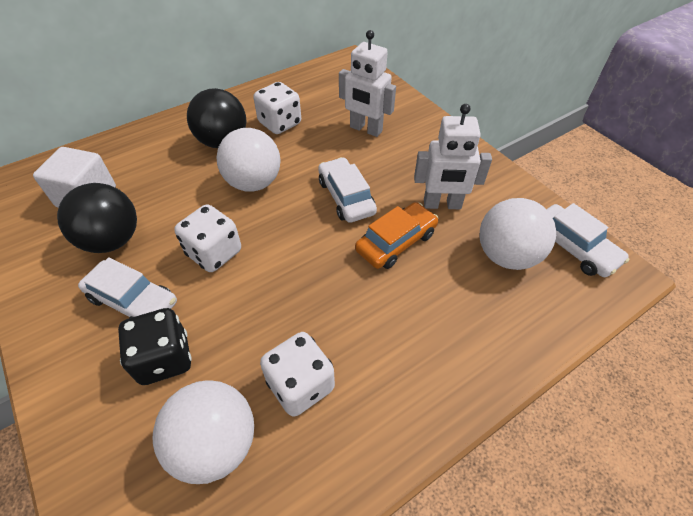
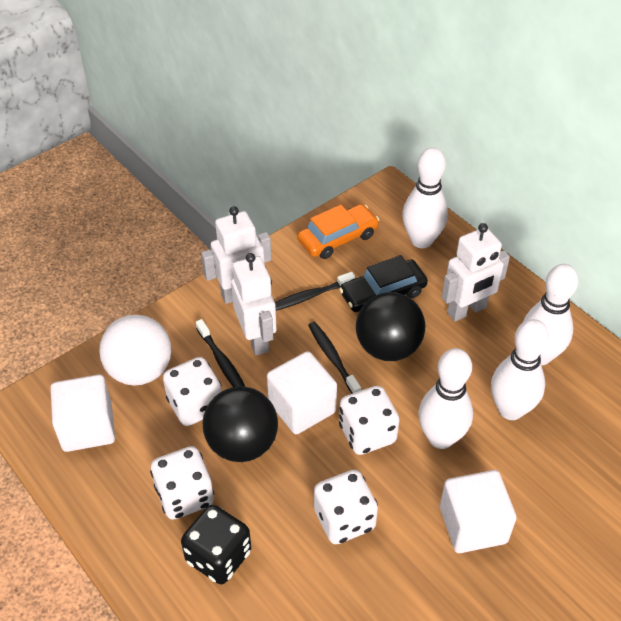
black car: 0 -> 1
black toothbrush: 0 -> 3
white ball: 3 -> 1
white bowling pin: 0 -> 4
white car: 3 -> 0
white cube: 1 -> 3
white dice: 3 -> 4
white robot: 2 -> 3

